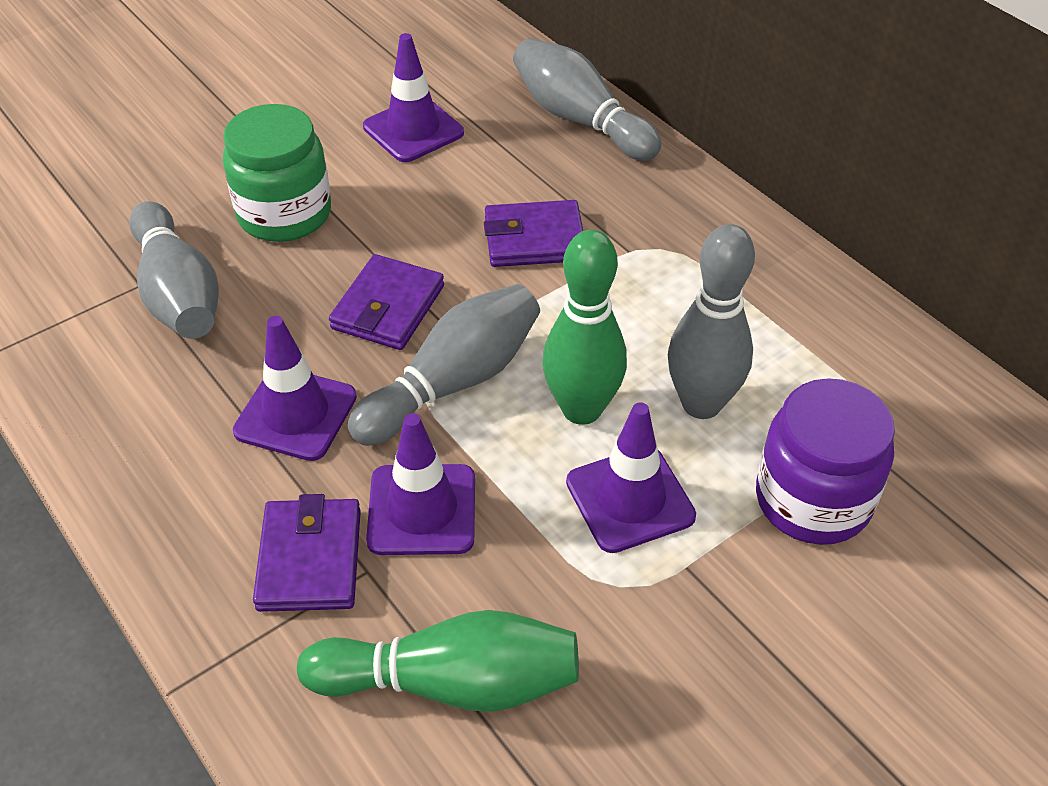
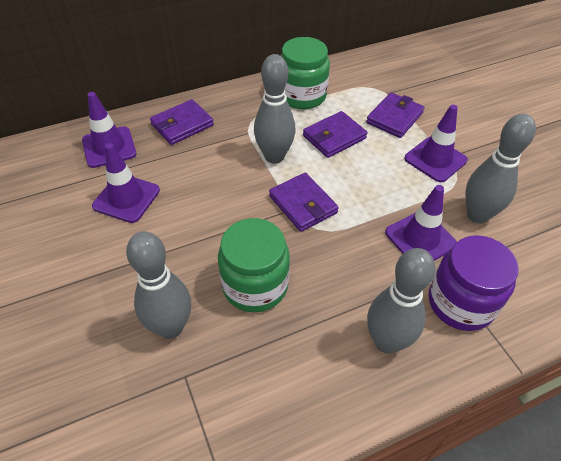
green bowling pin: 2 -> 0
green jar: 1 -> 2
purple wallet: 3 -> 4

